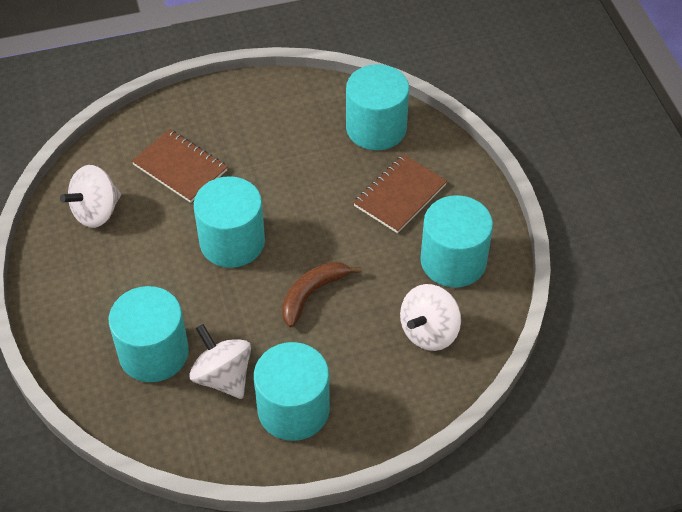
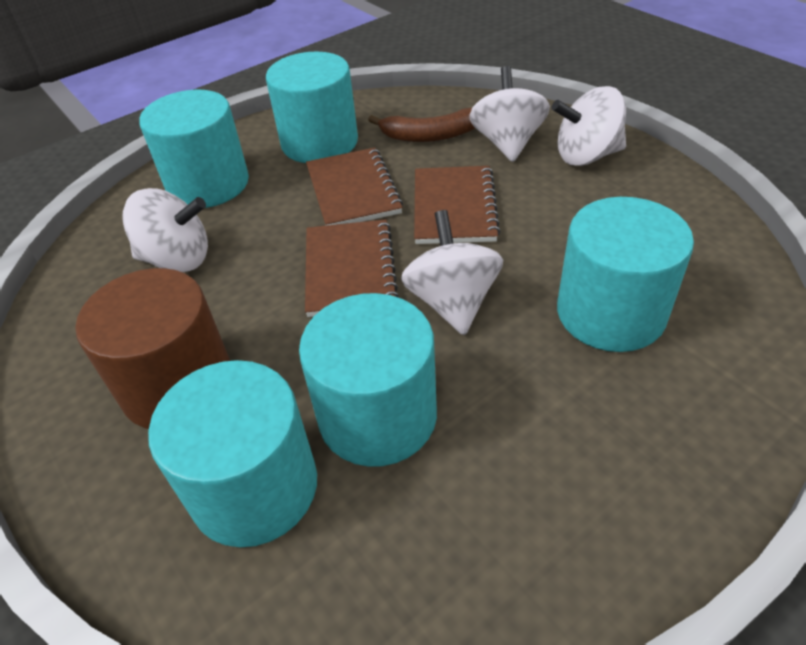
brown cylinder: 0 -> 1
brown notebook: 2 -> 3
white spinning top: 3 -> 4

